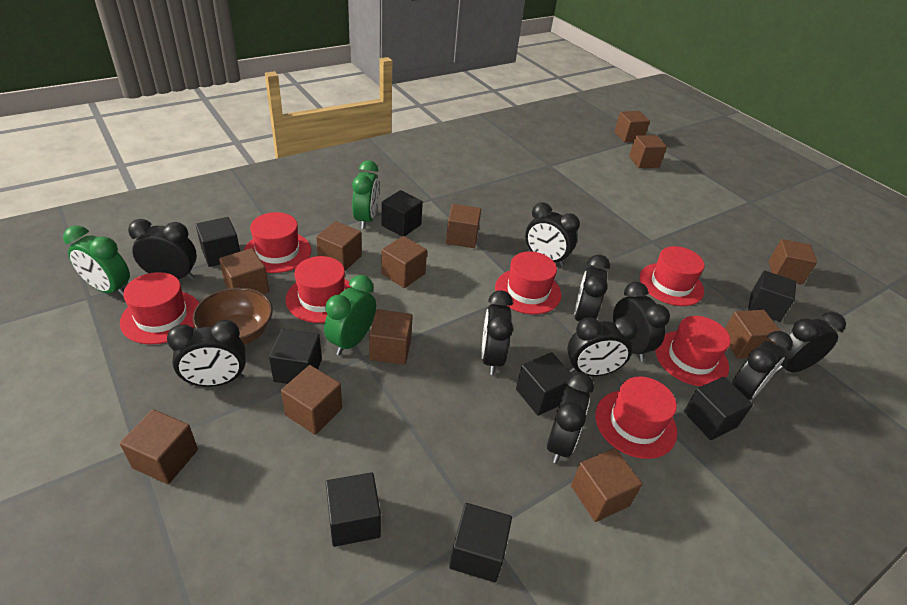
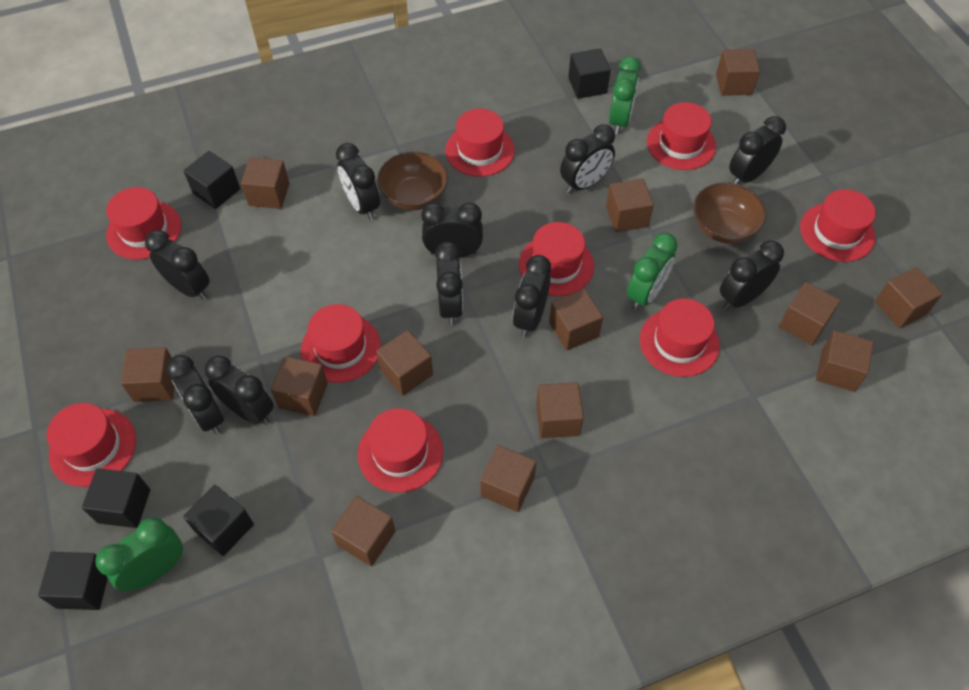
black cube: 8 -> 5
brown bowl: 1 -> 2
brown cube: 12 -> 13
red hat: 7 -> 9

